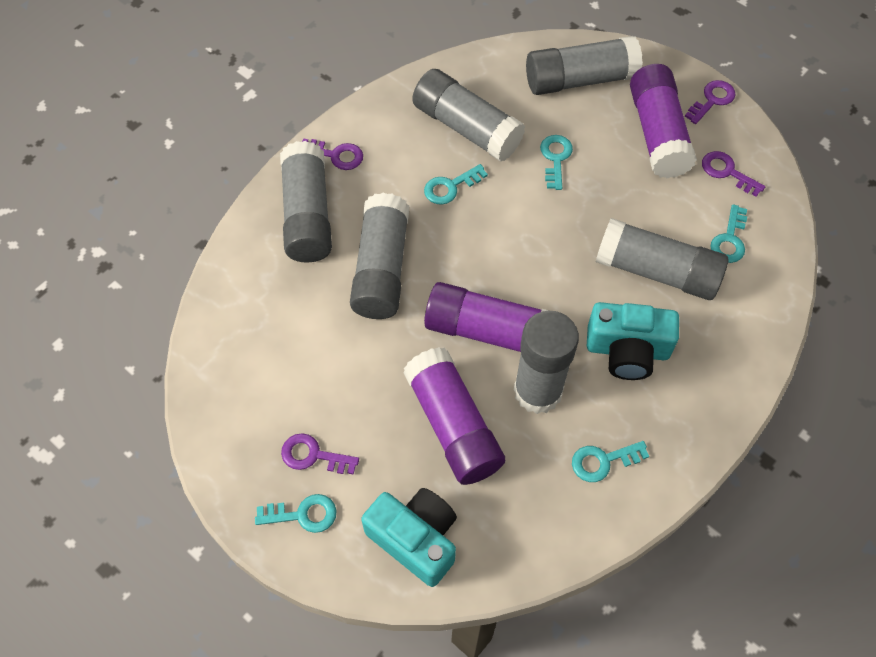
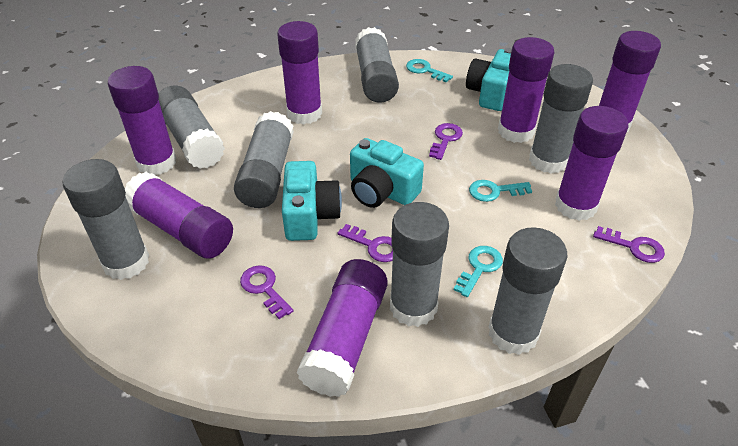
grey glue stick: 6 -> 7
purple glue stick: 3 -> 7
turquoise camera: 2 -> 3
turquoise key: 5 -> 3

